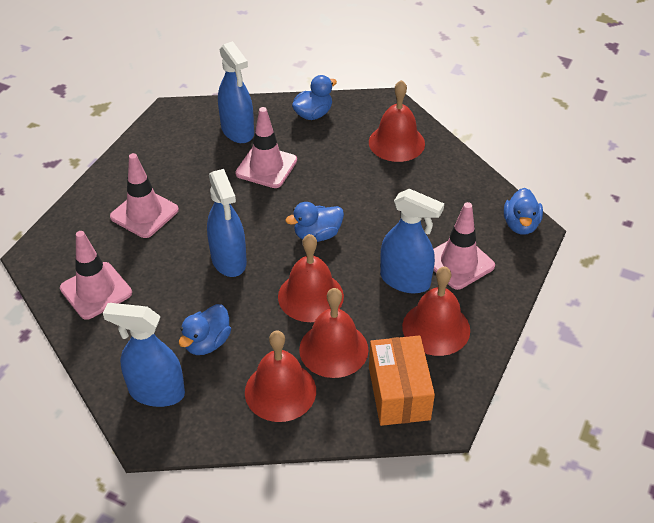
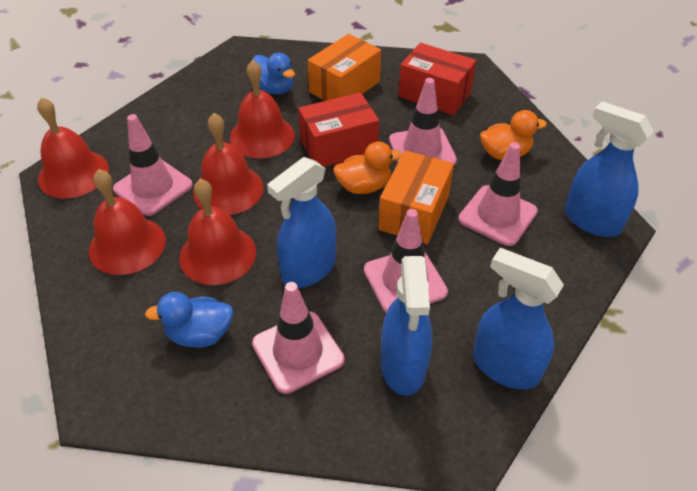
blue duck: 4 -> 2
orange box: 1 -> 2
orange duck: 0 -> 2
pink traffic cone: 4 -> 5
red box: 0 -> 2

